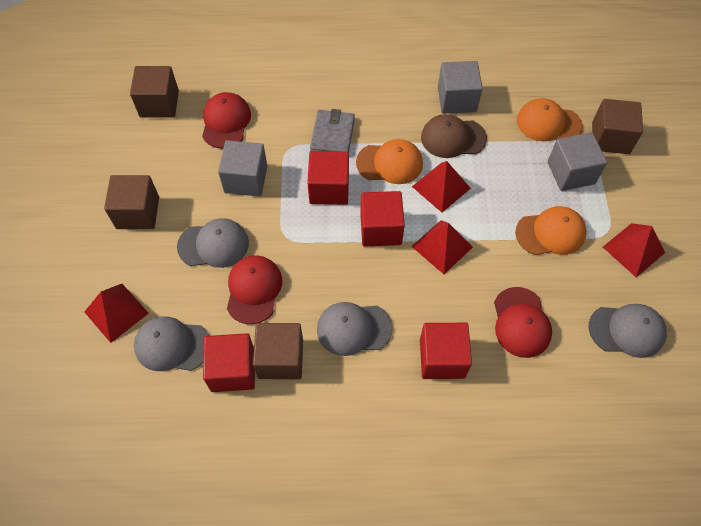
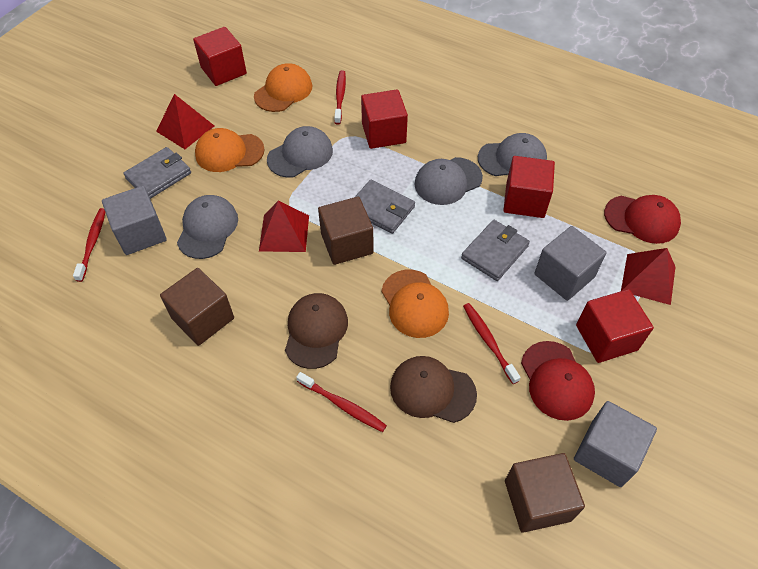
brown cap: 1 -> 2
brown cube: 4 -> 3
grey wallet: 1 -> 3
red cap: 3 -> 2
red pyramid: 4 -> 3
red toothbrush: 0 -> 4

